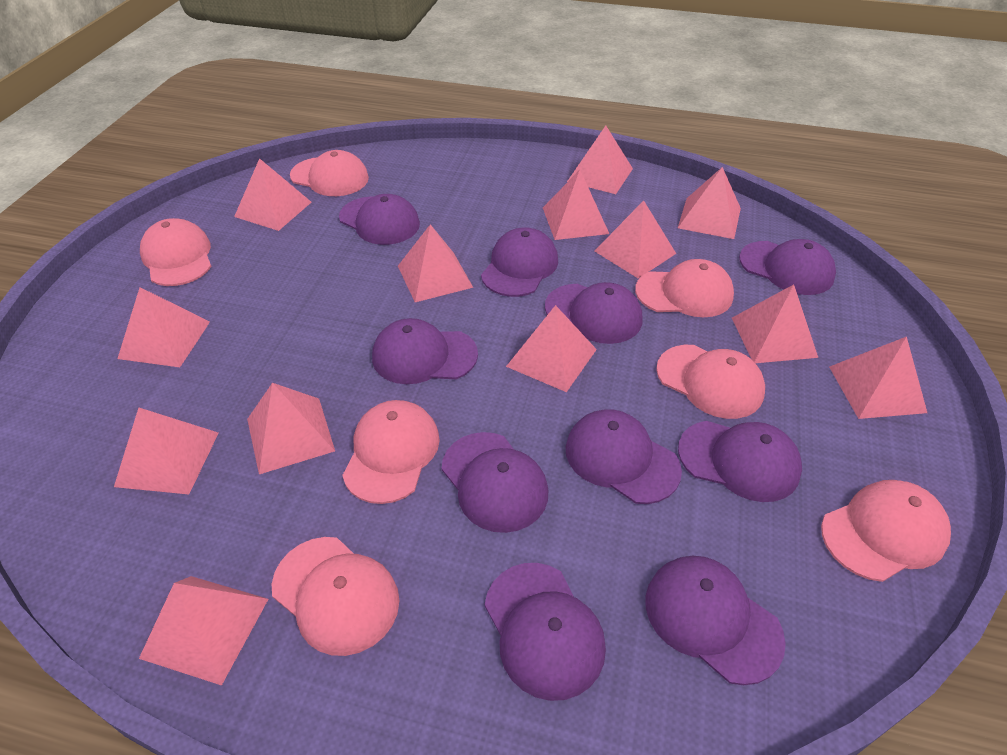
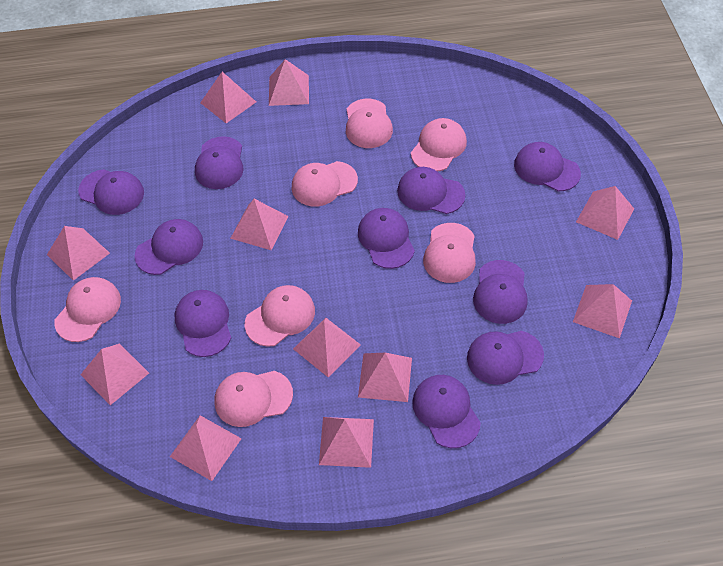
pink pyramid: 13 -> 11

